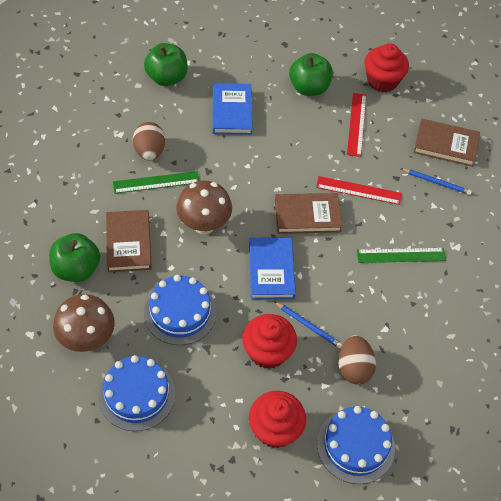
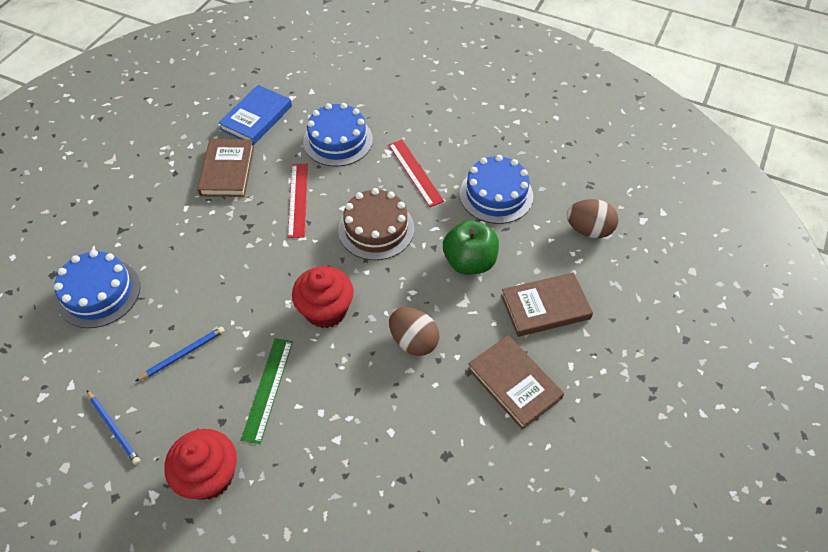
blue book: 2 -> 1
brown cake: 0 -> 1
brown mushroom: 2 -> 0
green apple: 3 -> 1
green ruler: 2 -> 1
red cupcake: 3 -> 2

